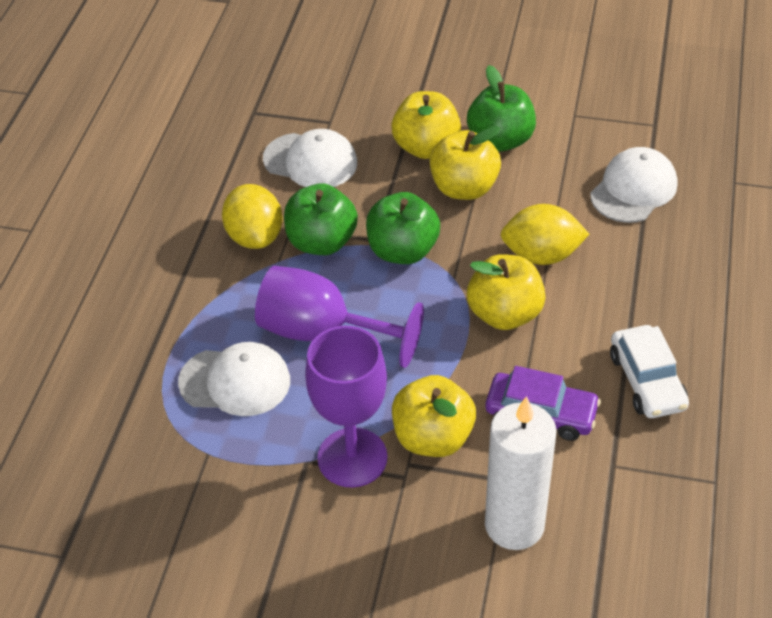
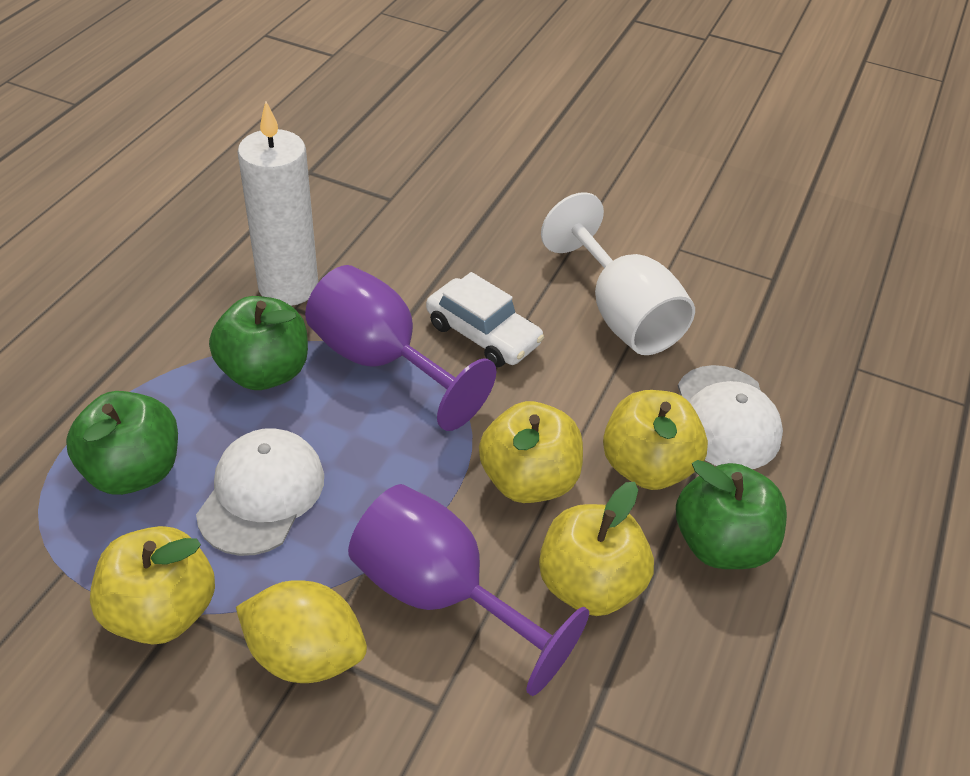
purple car: 1 -> 0
white cap: 3 -> 2
white goblet: 0 -> 1
yellow lemon: 2 -> 1

